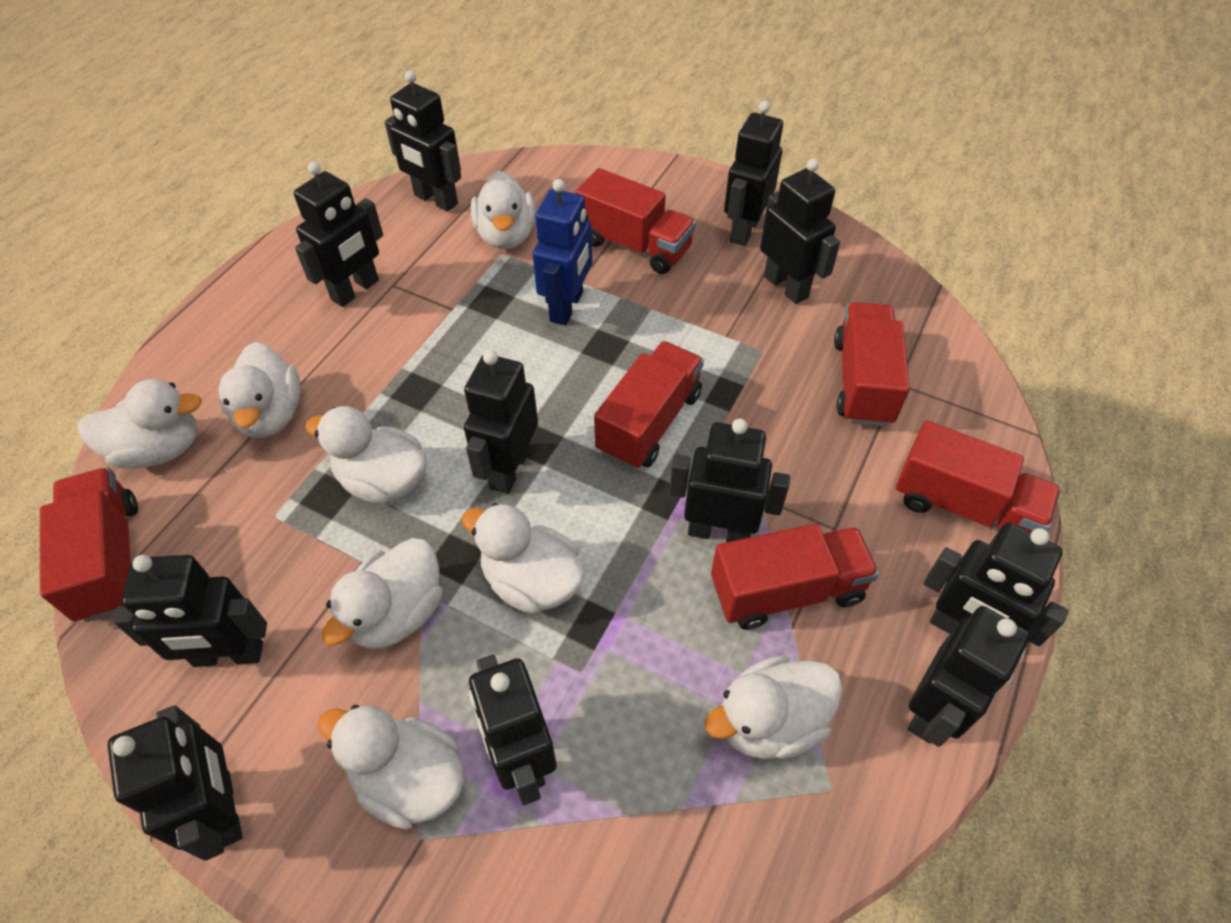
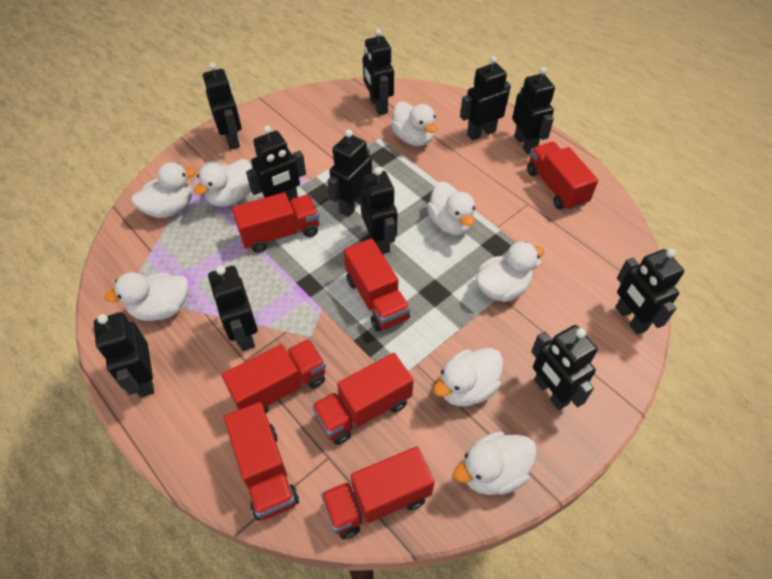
blue robot: 1 -> 0
red truck: 6 -> 7

